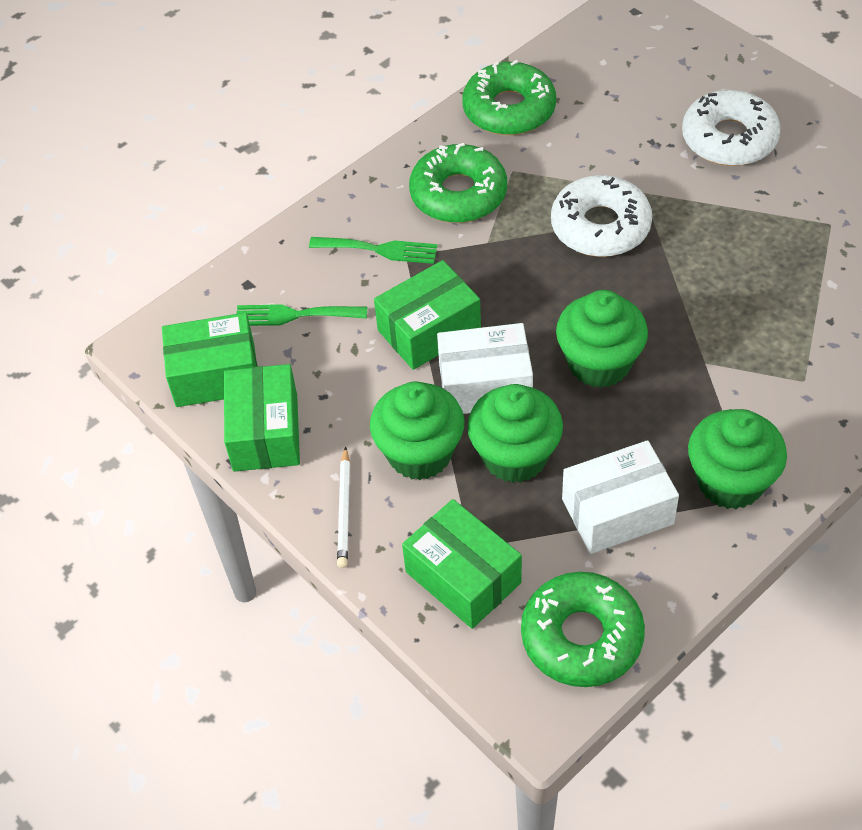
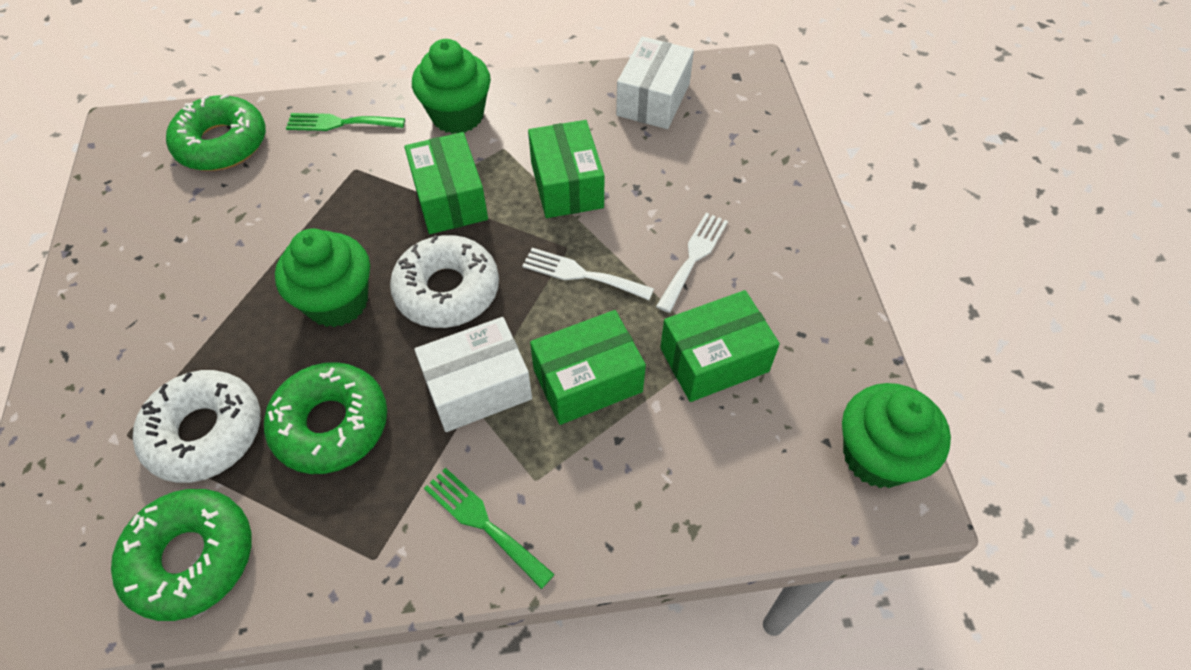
green cupcake: 4 -> 3
white fork: 0 -> 2
white pencil: 1 -> 0

